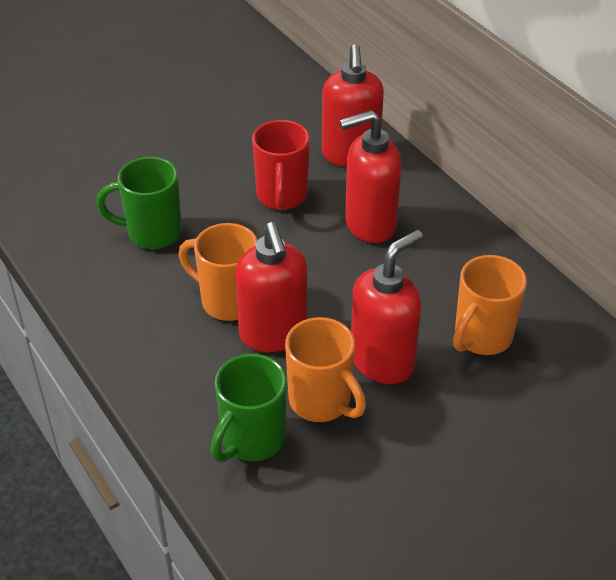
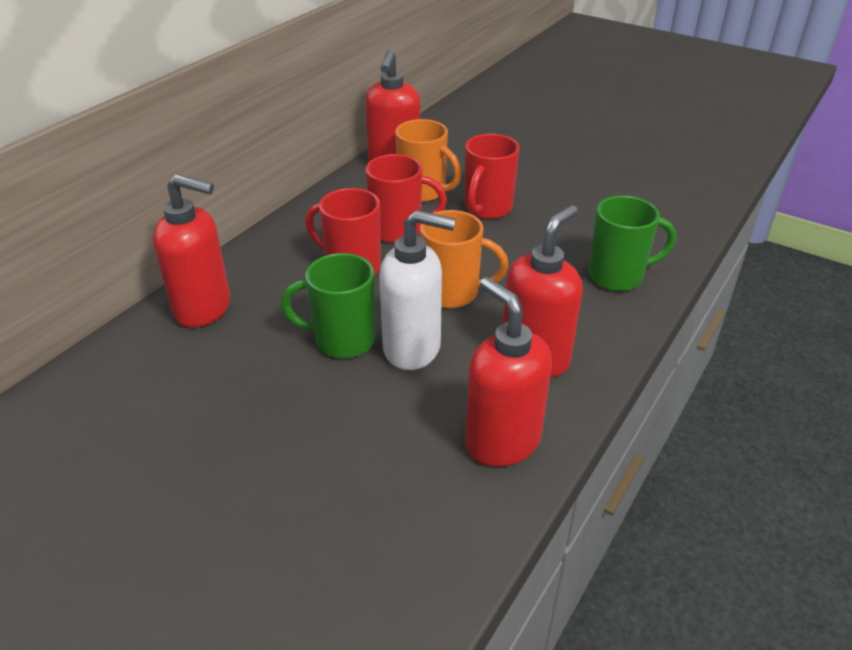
orange mug: 3 -> 2
red mug: 1 -> 3
white soap dispenser: 0 -> 1

